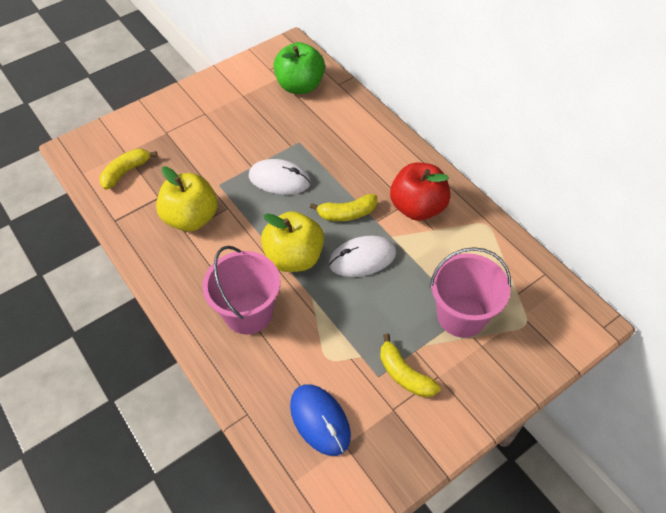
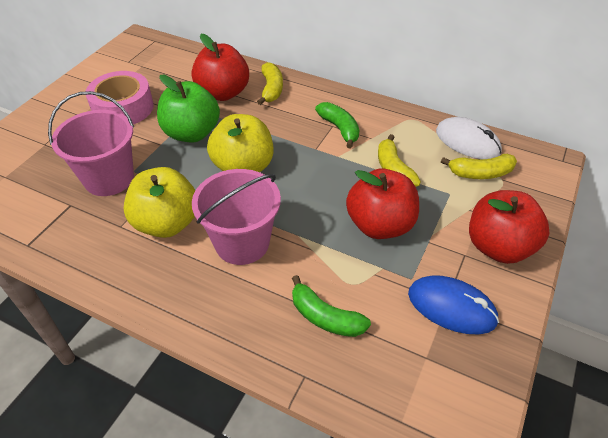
green banana: 0 -> 2
pink tape: 0 -> 1
red apple: 1 -> 3
white mouse: 2 -> 1

